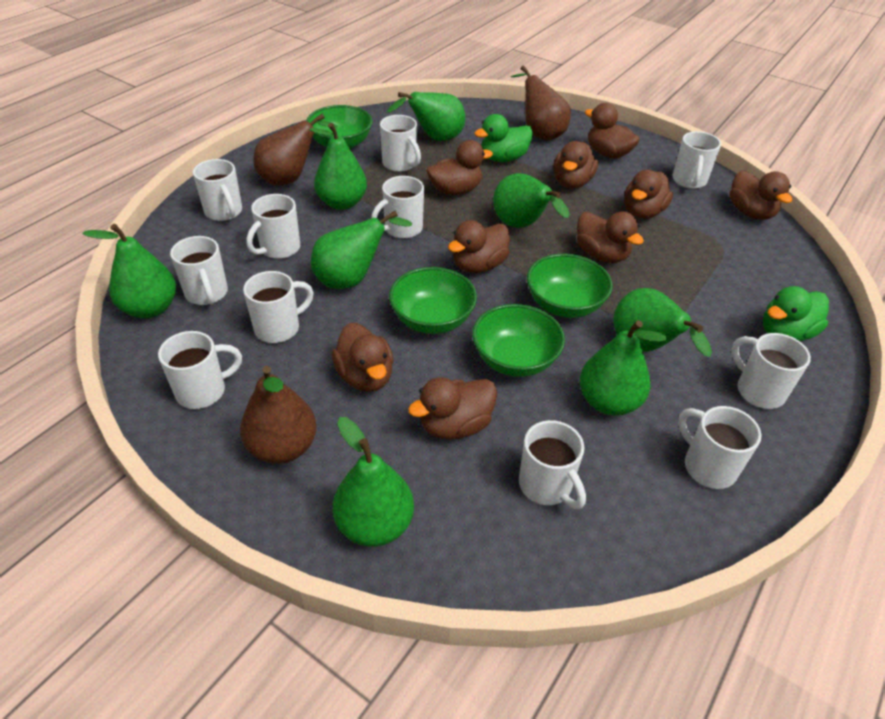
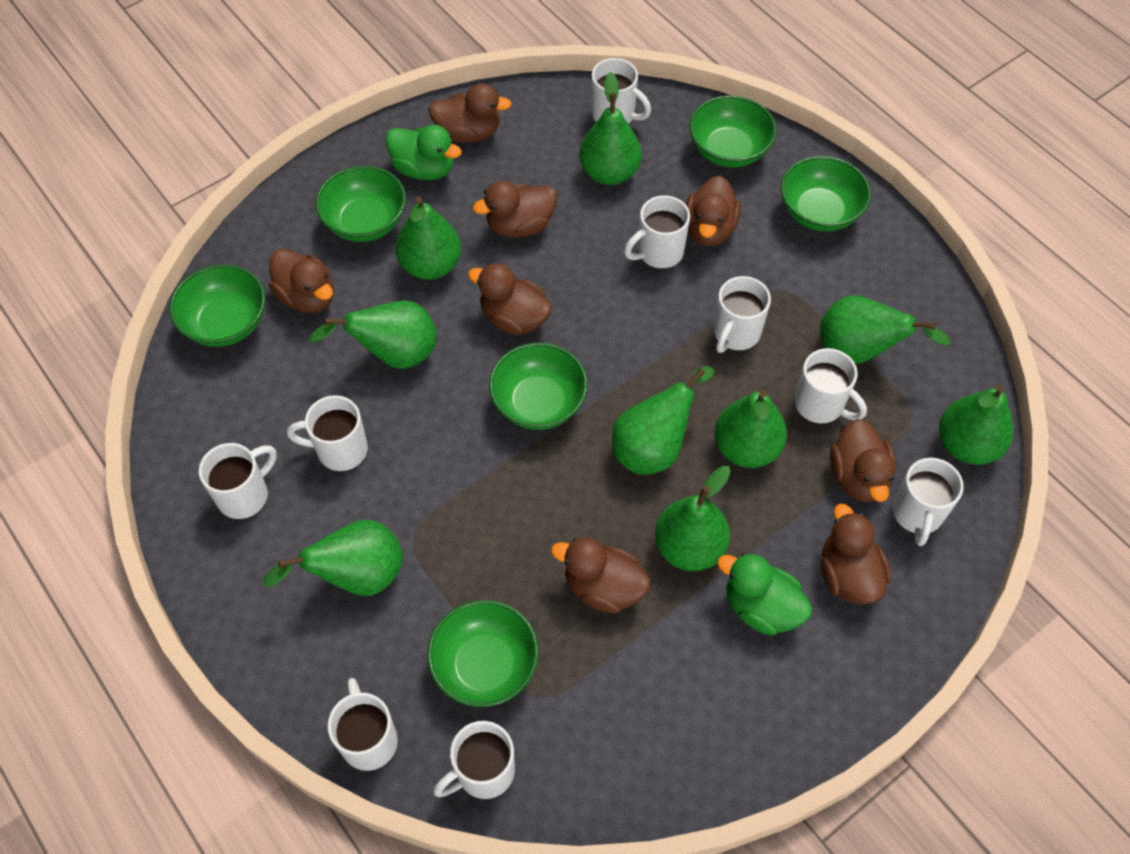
brown duck: 9 -> 8
brown pear: 3 -> 0
green bowl: 4 -> 6
green pear: 8 -> 9
white mug: 11 -> 9

